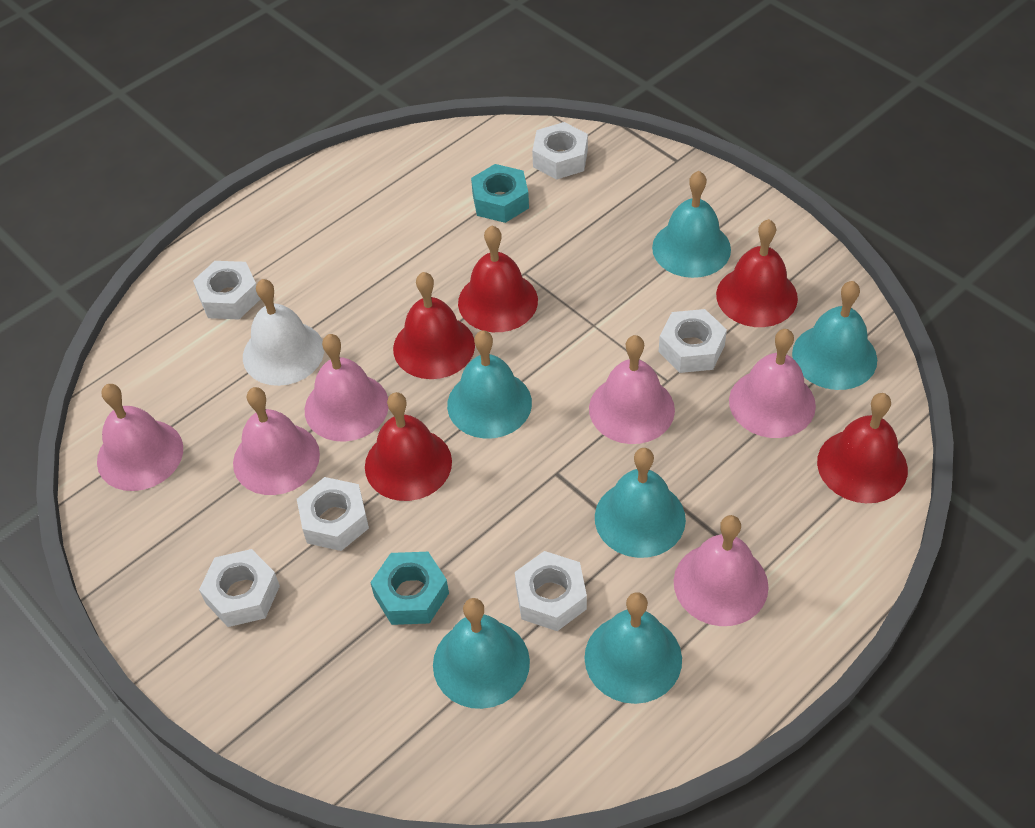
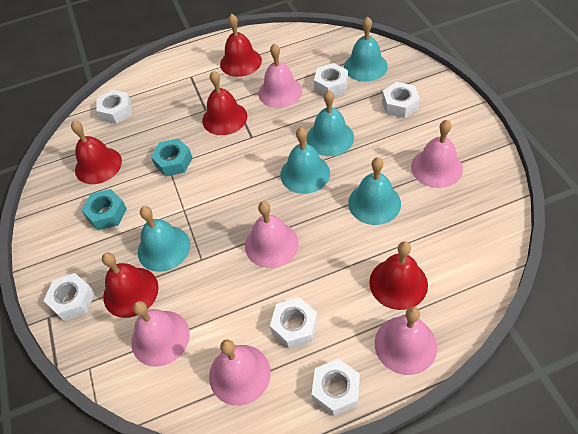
turquoise bell: 6 -> 5
white bell: 1 -> 0

